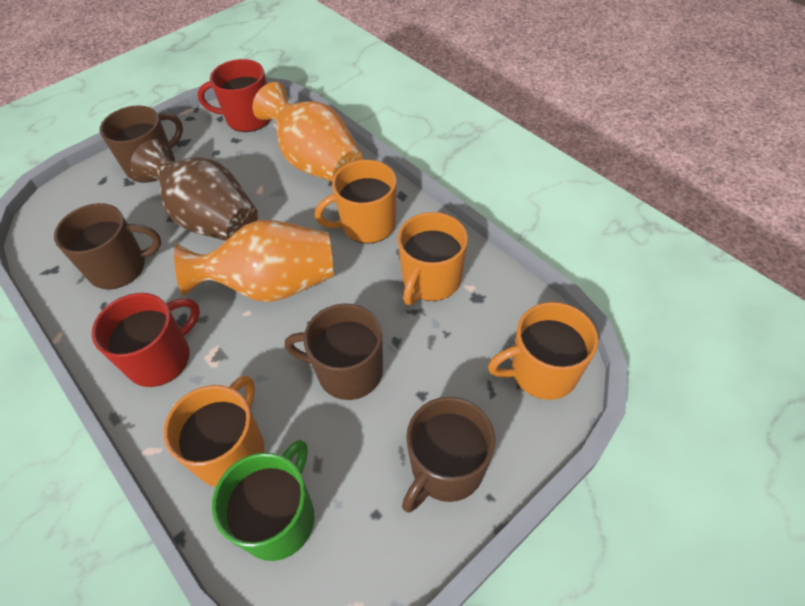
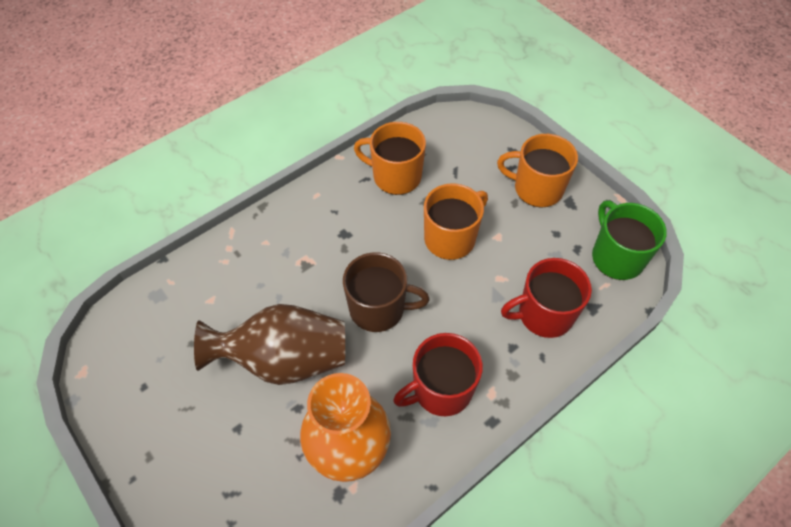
brown mug: 4 -> 1
orange mug: 4 -> 3
orange vase: 2 -> 1

